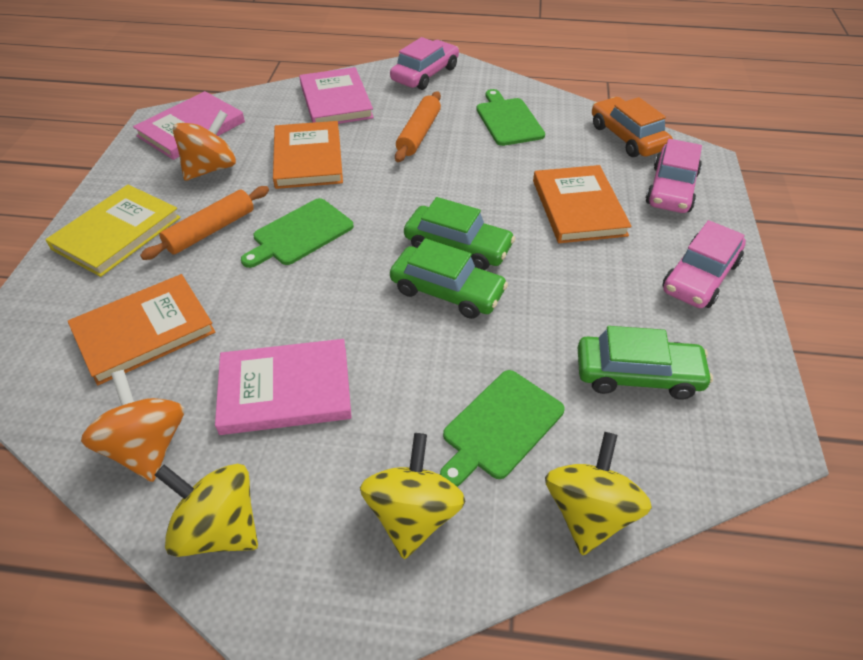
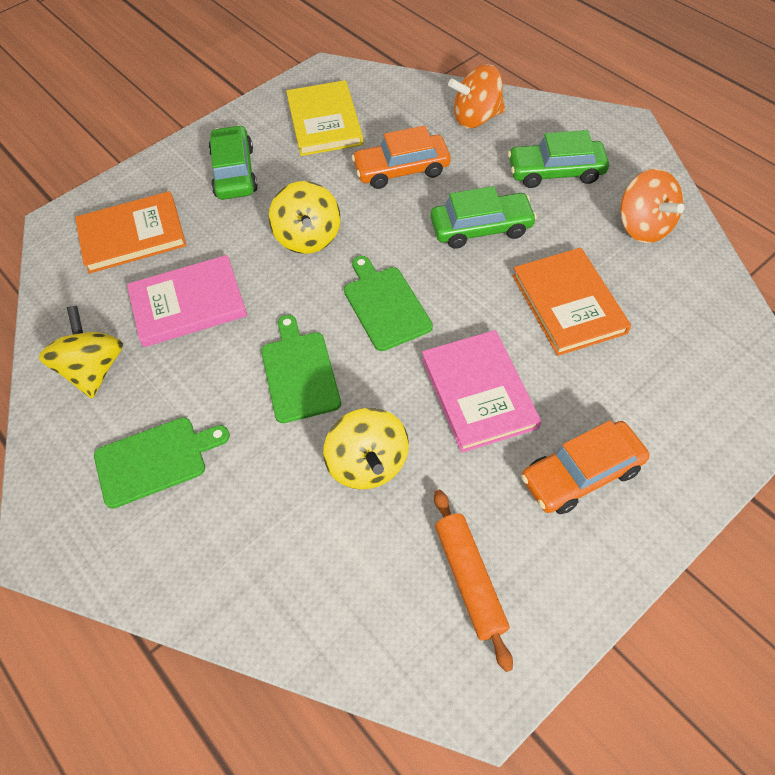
orange book: 3 -> 2
orange car: 1 -> 2
orange rolling pin: 2 -> 1
pink book: 3 -> 2
pink car: 3 -> 0

